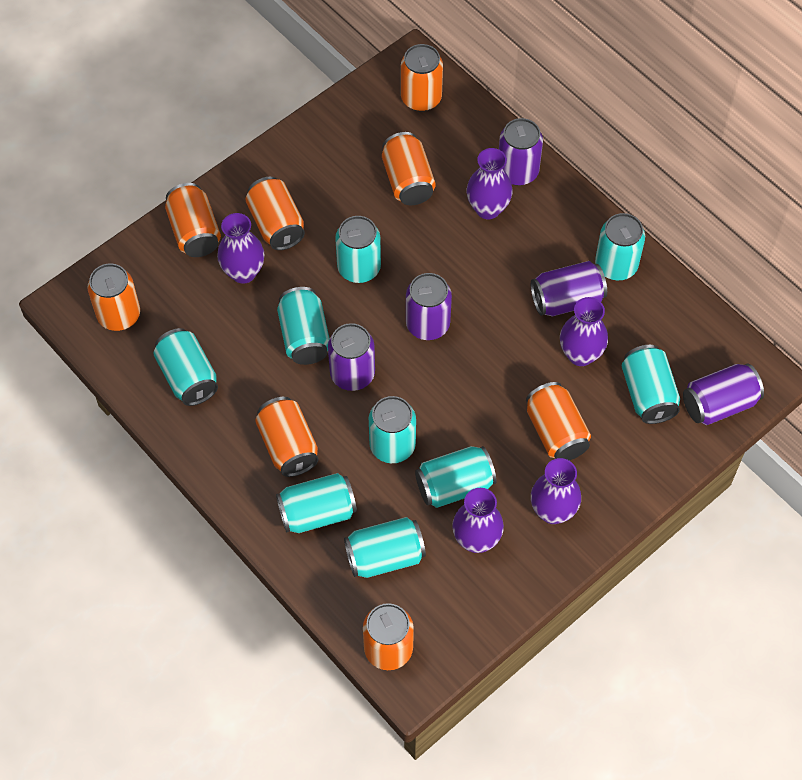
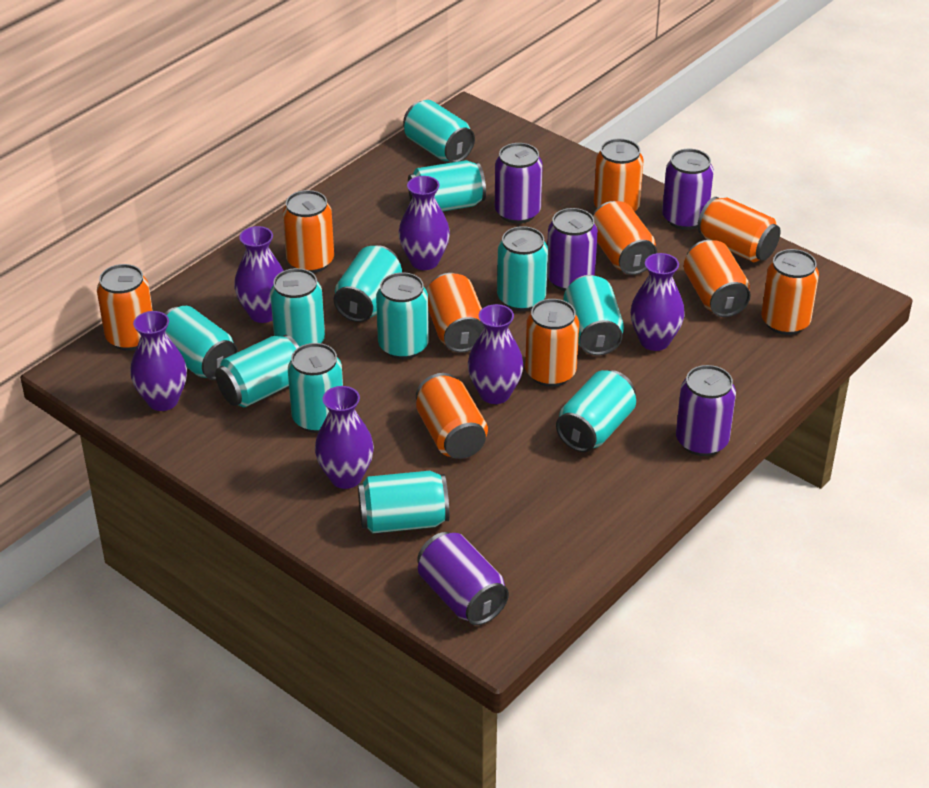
orange can: 8 -> 10
purple vase: 5 -> 6
turquoise can: 9 -> 12

